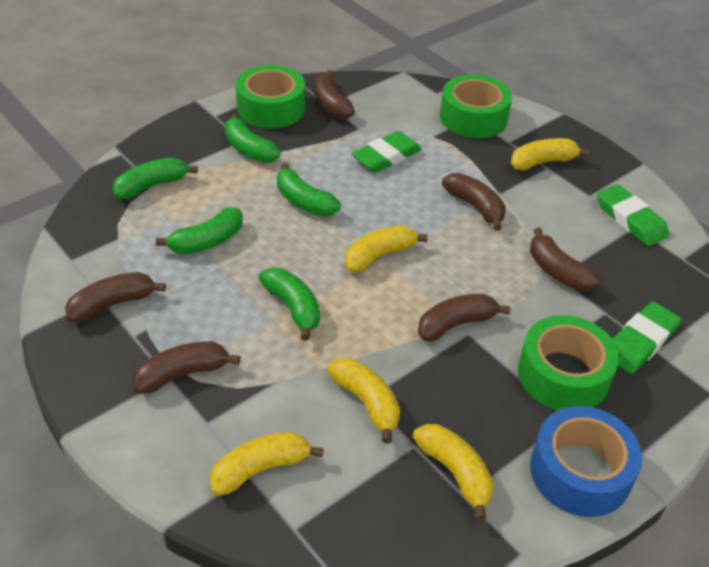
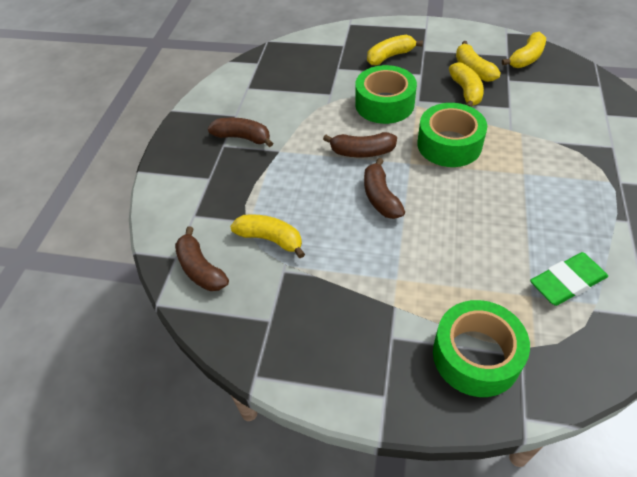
blue tape: 1 -> 0
brown banana: 6 -> 4
green banana: 5 -> 0
green eraser: 3 -> 1

